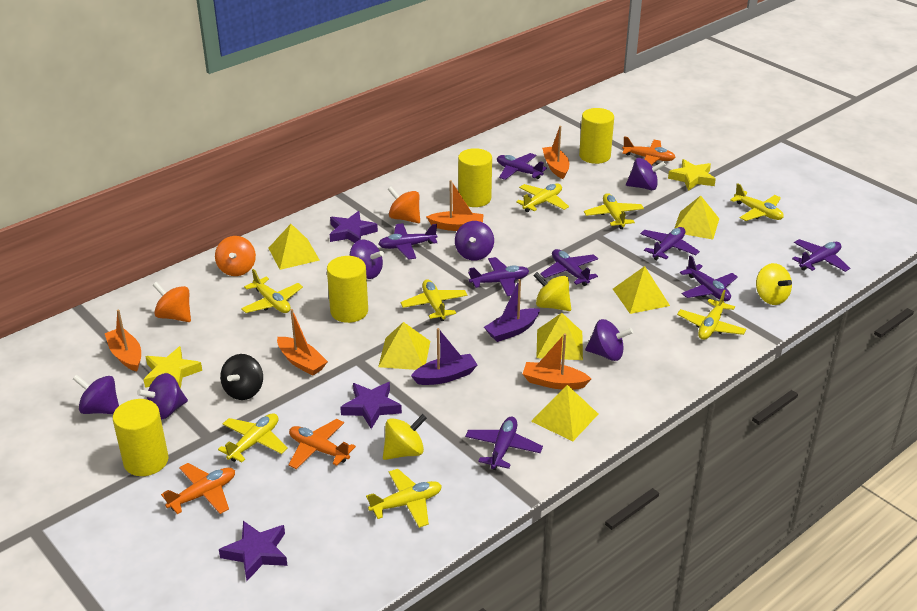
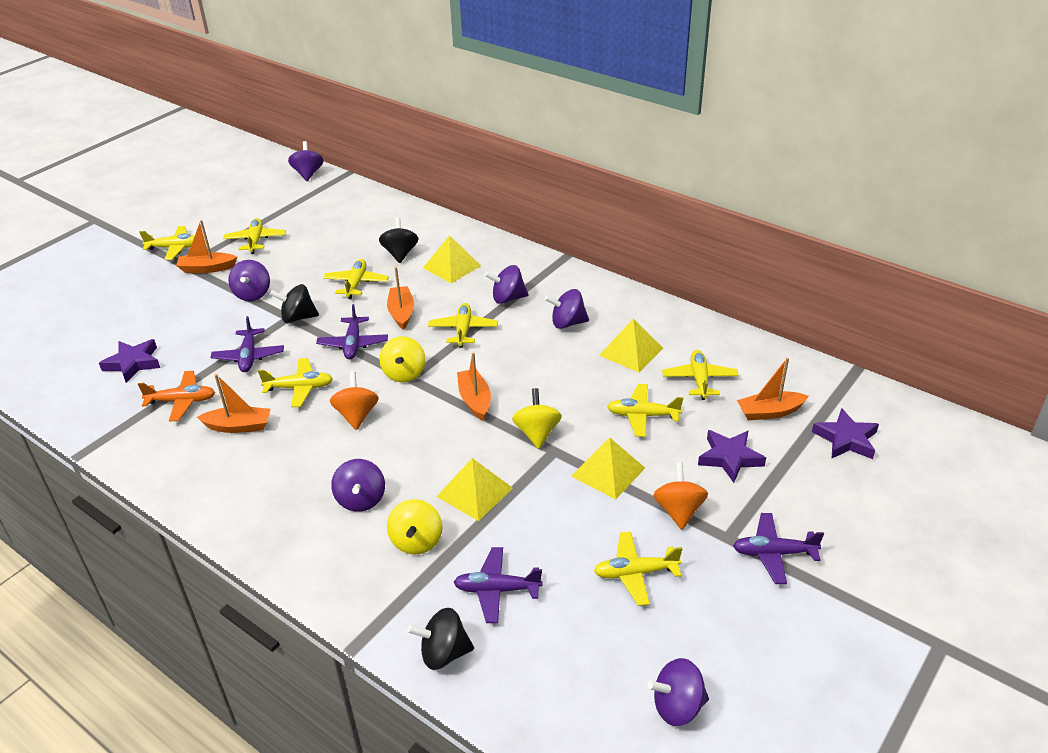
black spinning top: 1 -> 3
orange plane: 3 -> 1
orange spinning top: 3 -> 2
purple boat: 2 -> 0
purple plane: 8 -> 4
yellow cylinder: 4 -> 0
yellow pyramid: 6 -> 4
yellow star: 2 -> 0

